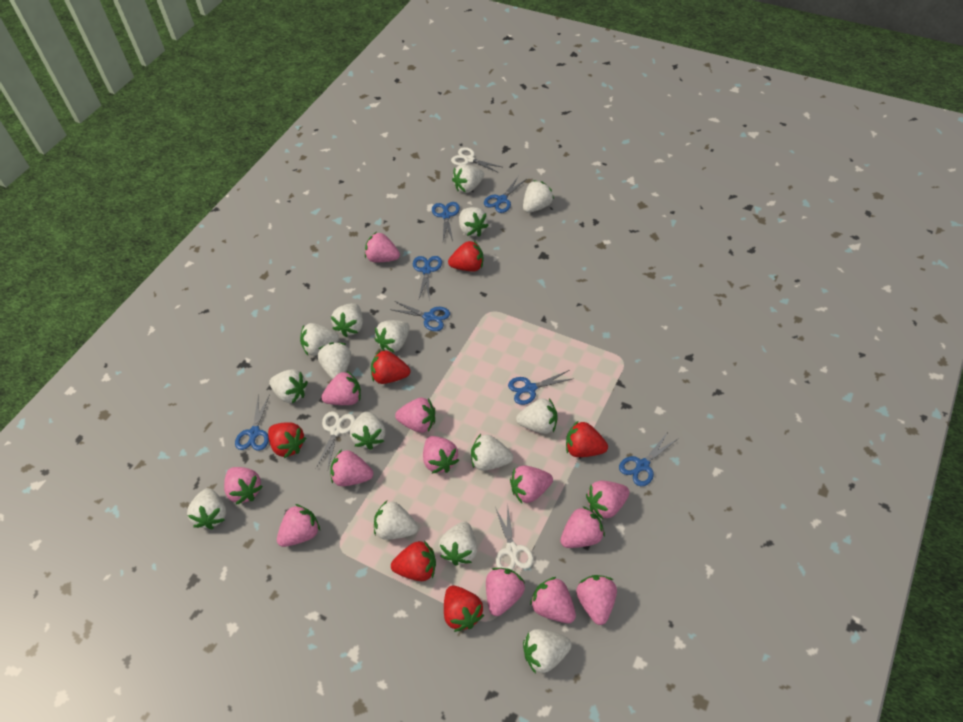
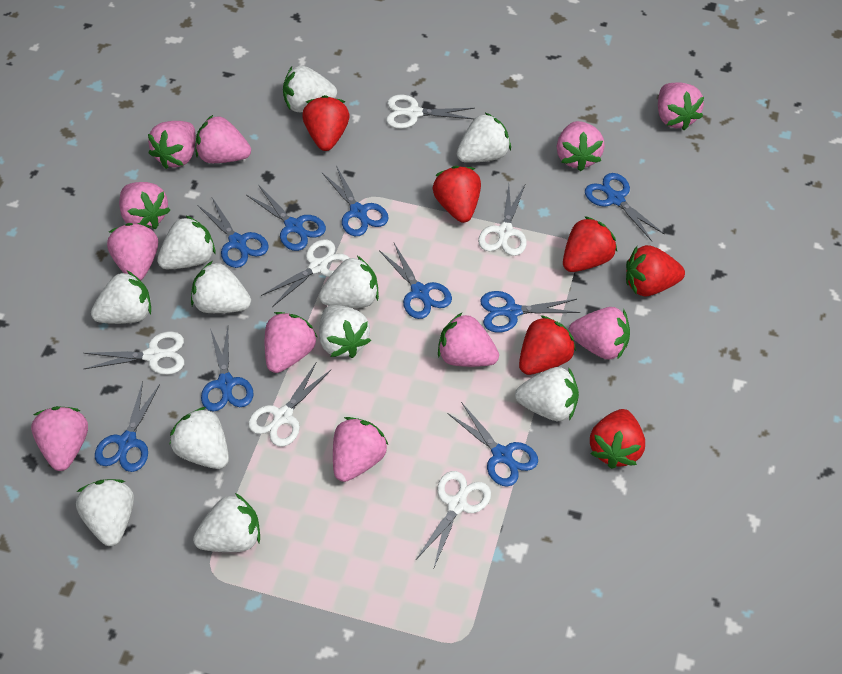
blue scissors: 7 -> 9
pink strawberry: 13 -> 11
white scissors: 3 -> 6
white strawberry: 15 -> 11

